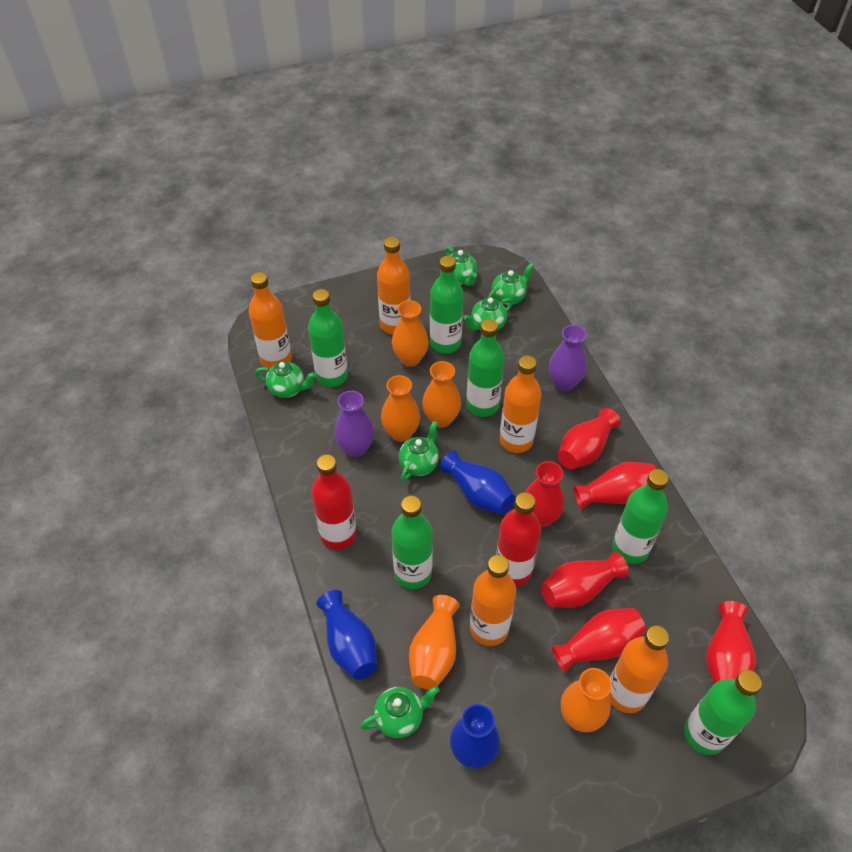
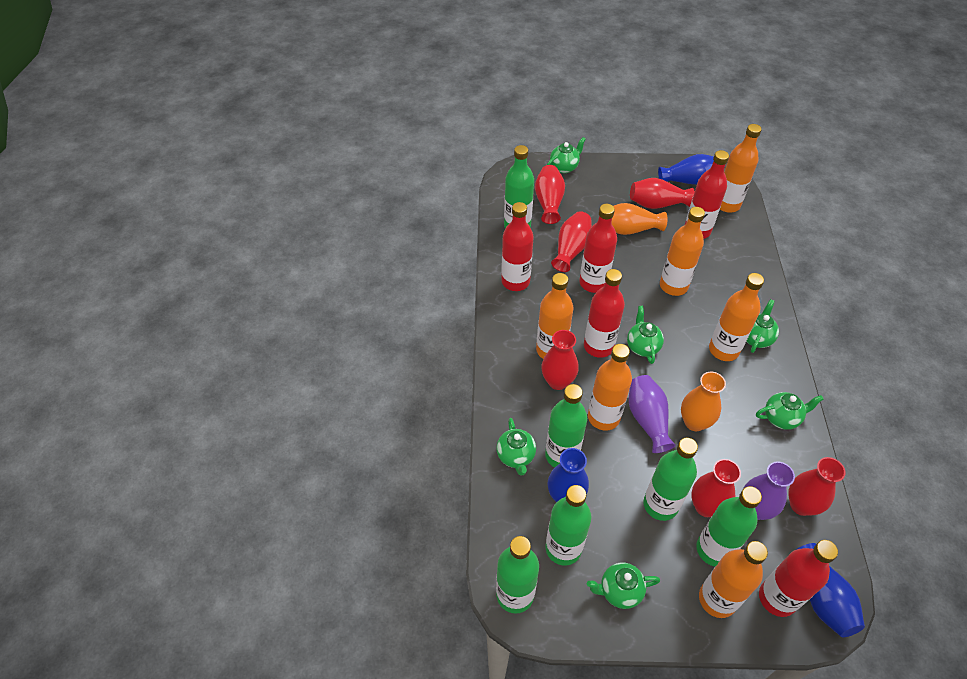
orange bottle: 5 -> 6
orange vase: 5 -> 2
red bottle: 2 -> 5

